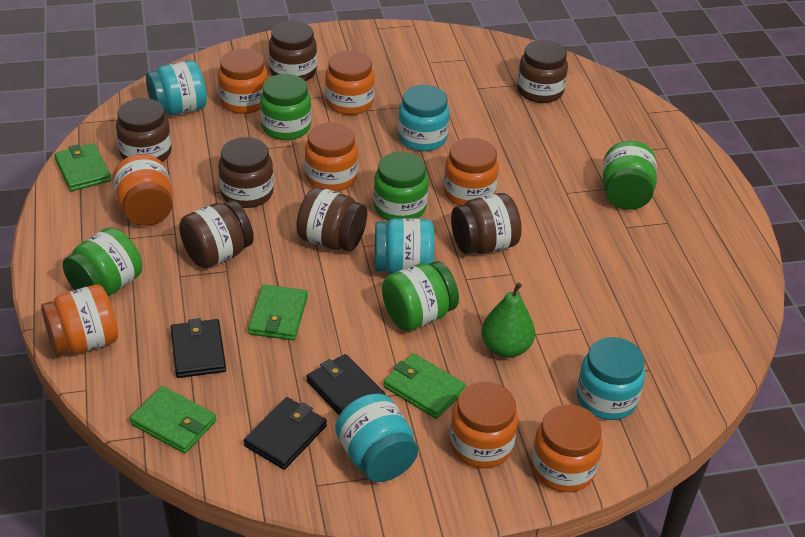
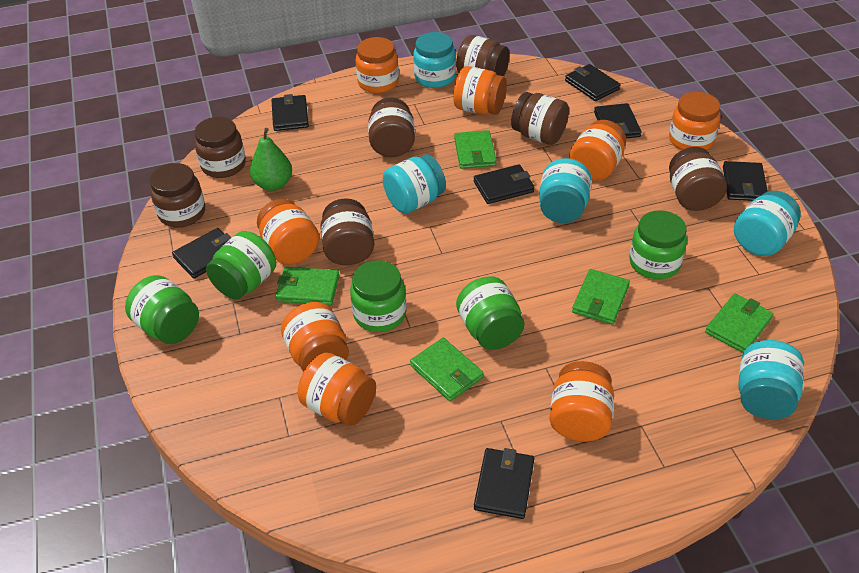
black wallet: 3 -> 7
green wallet: 4 -> 5

